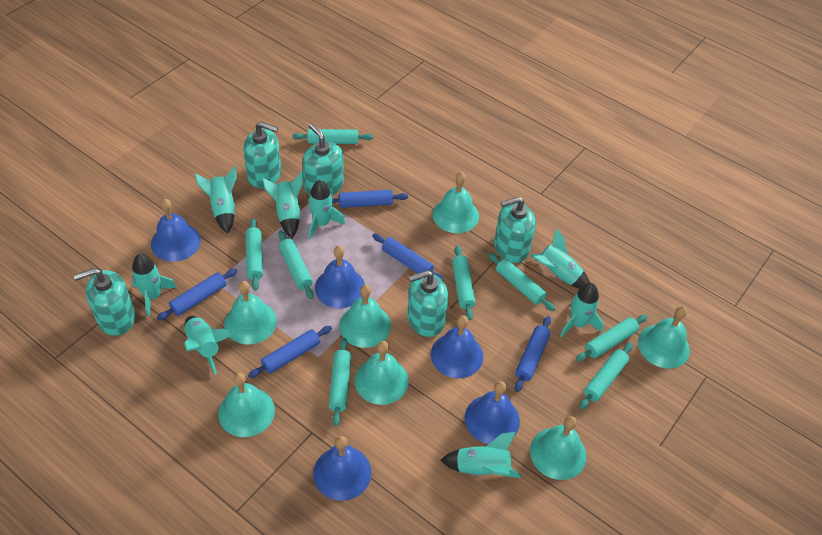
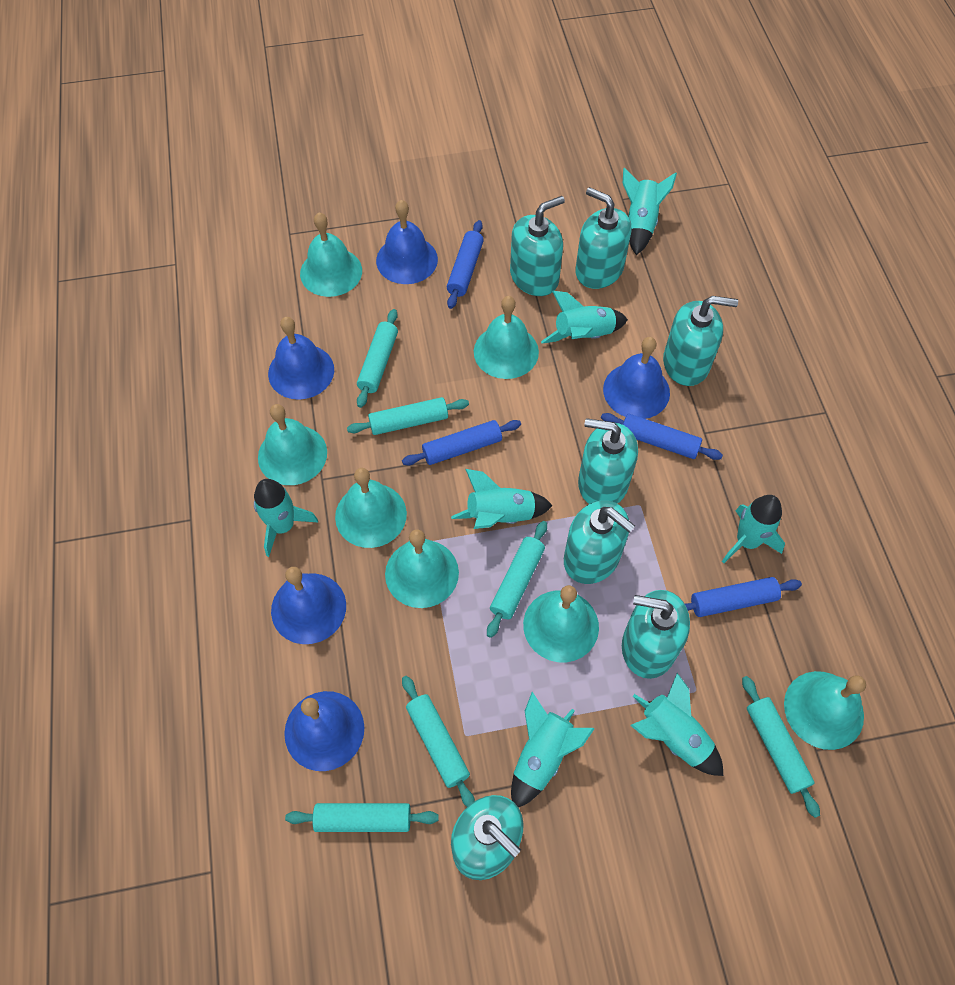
blue rolling pin: 5 -> 4
turquoise rocket: 8 -> 7
turquoise rolling pin: 8 -> 6
turquoise soap dispenser: 5 -> 7

